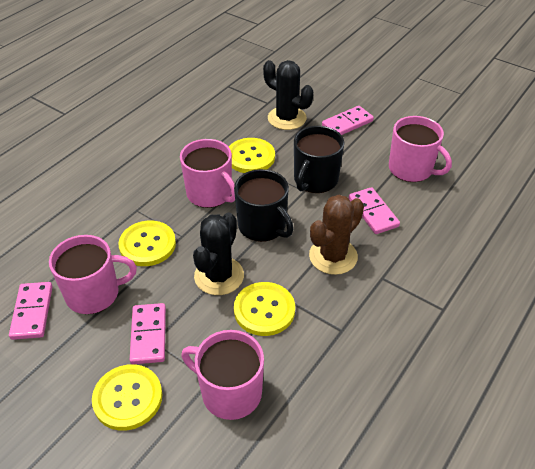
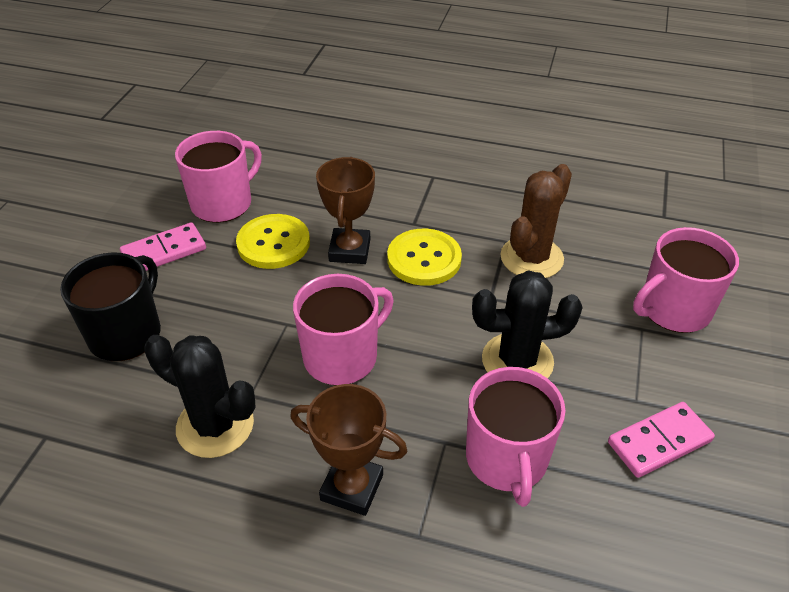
black mug: 2 -> 1
brown trophy: 0 -> 2
pink domino: 4 -> 2
yellow button: 4 -> 2

